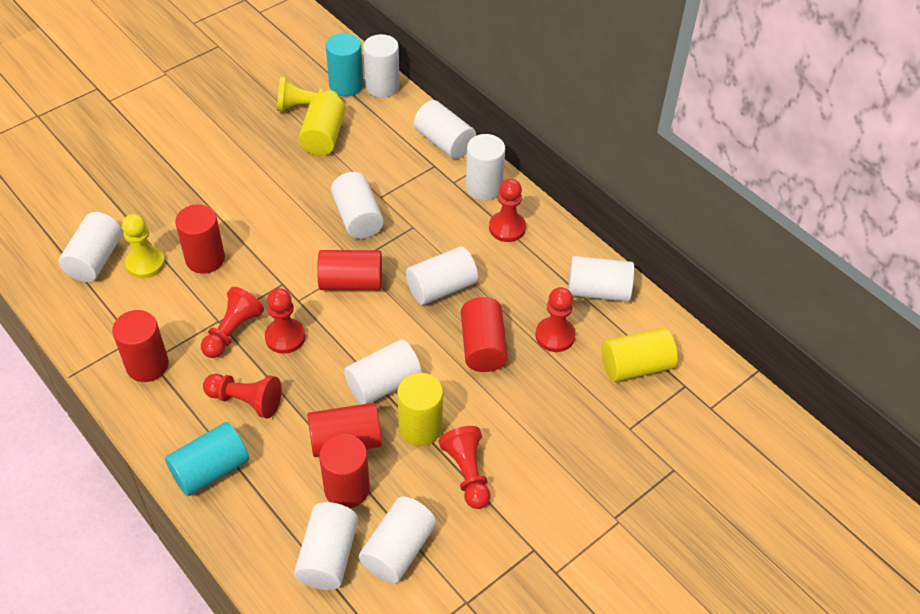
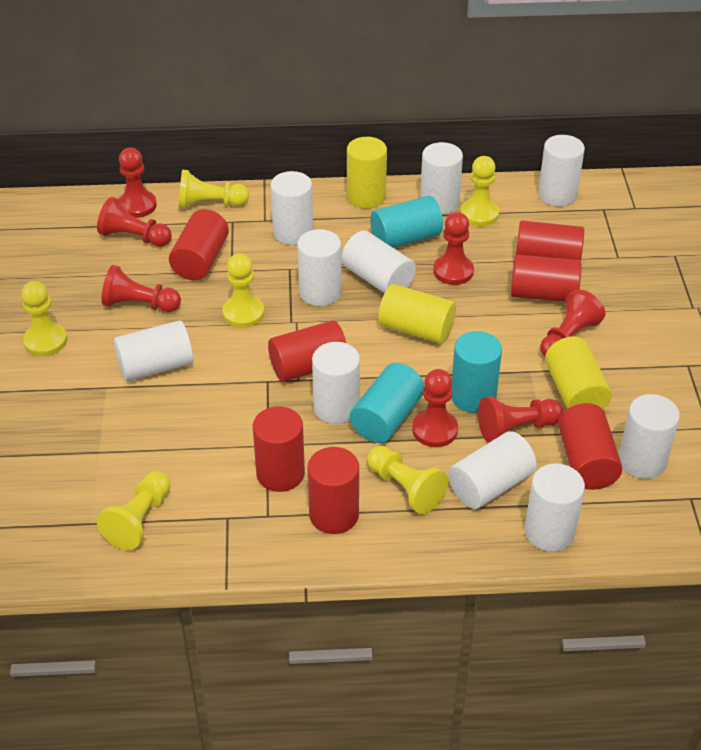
red cylinder: 6 -> 7
red pawn: 6 -> 7
turquoise cylinder: 2 -> 3
yellow pawn: 2 -> 6

